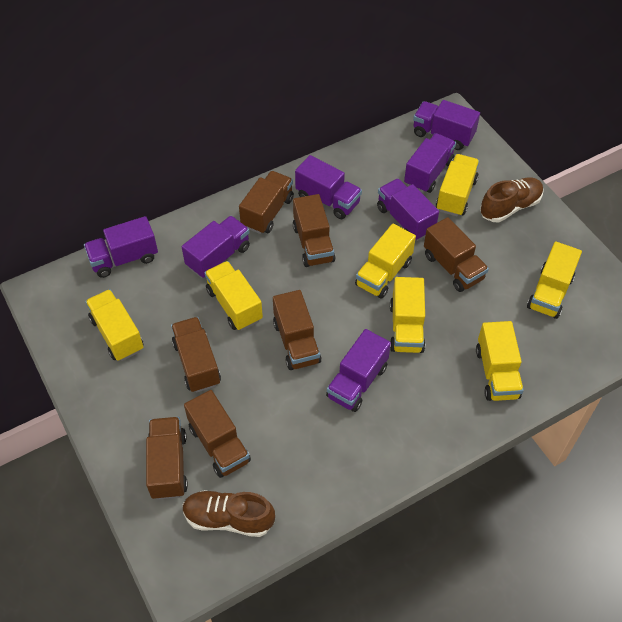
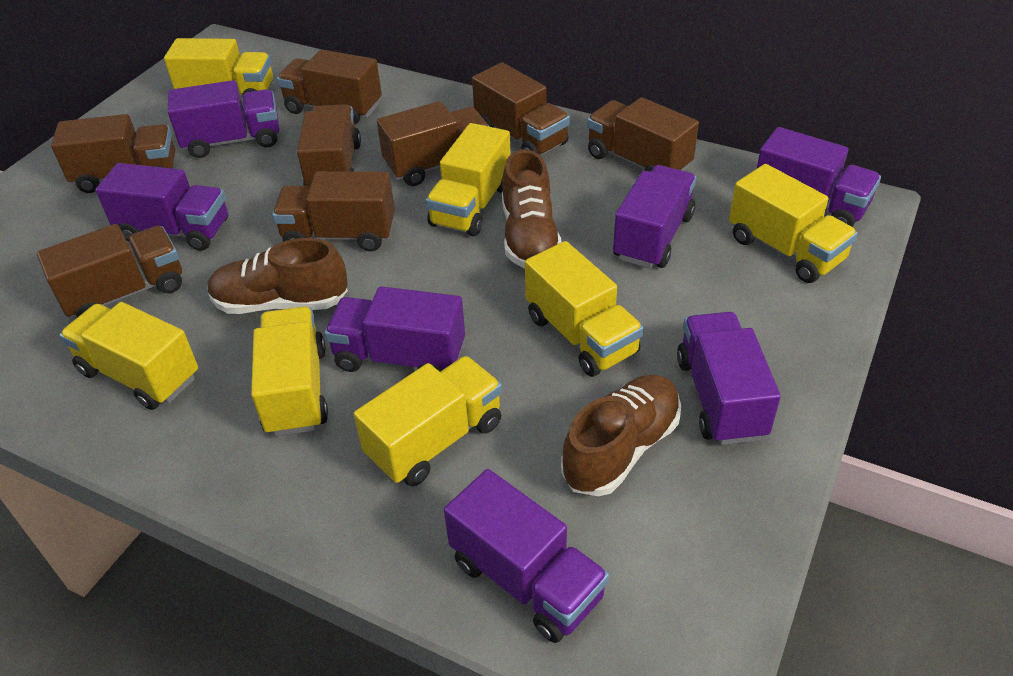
brown shoe: 2 -> 3
brown truck: 7 -> 8

